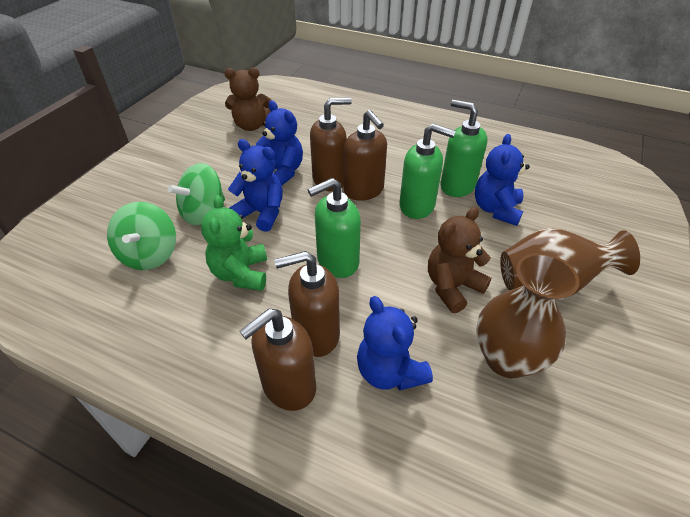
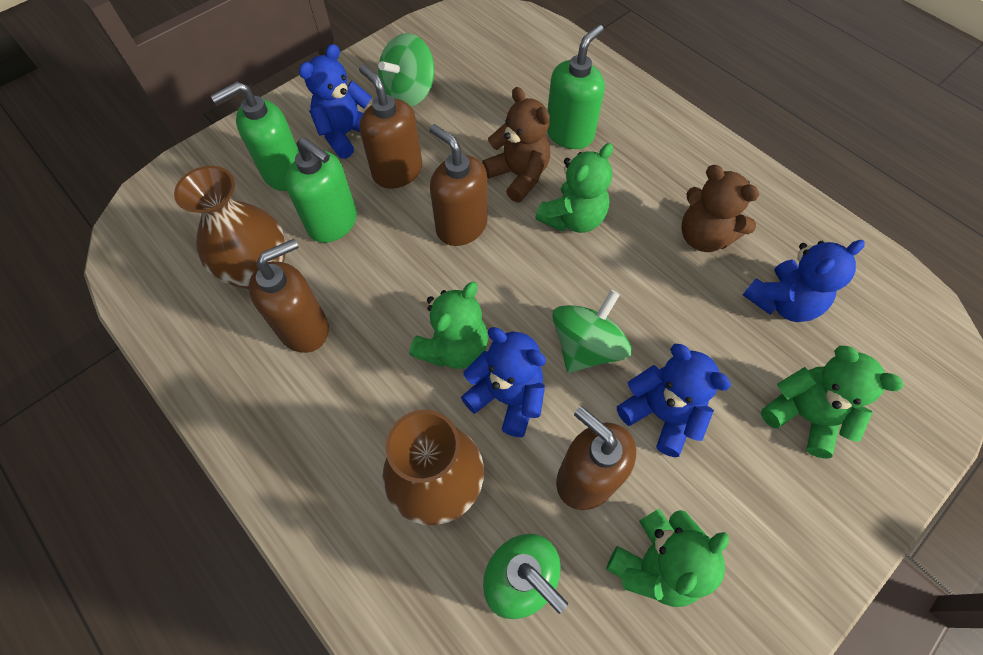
green soap dispenser: 3 -> 4
green teddy bear: 1 -> 4

